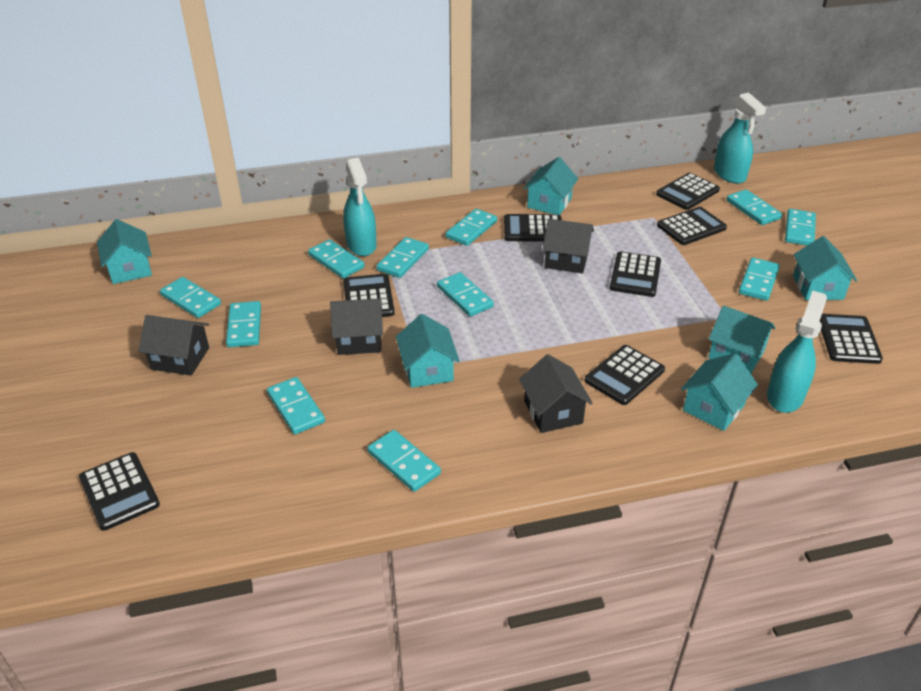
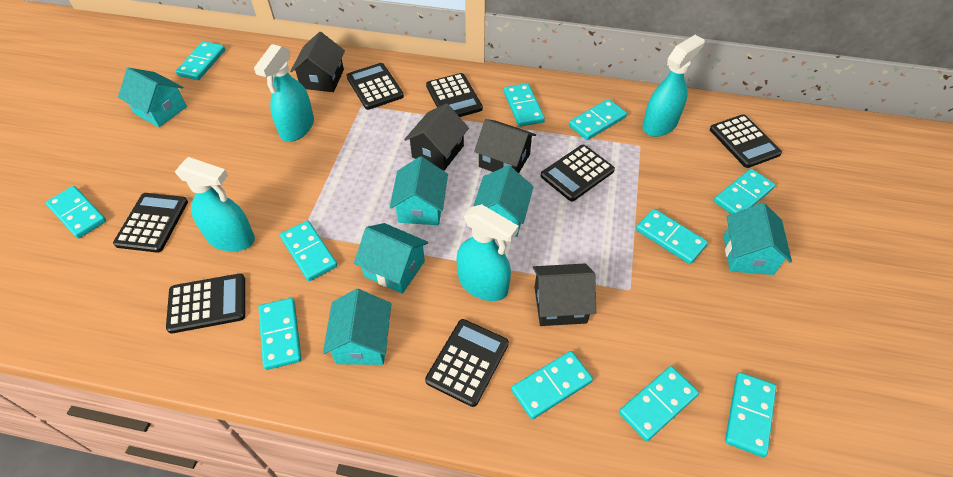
black calculator: 8 -> 7
turquoise spray bottle: 3 -> 4

